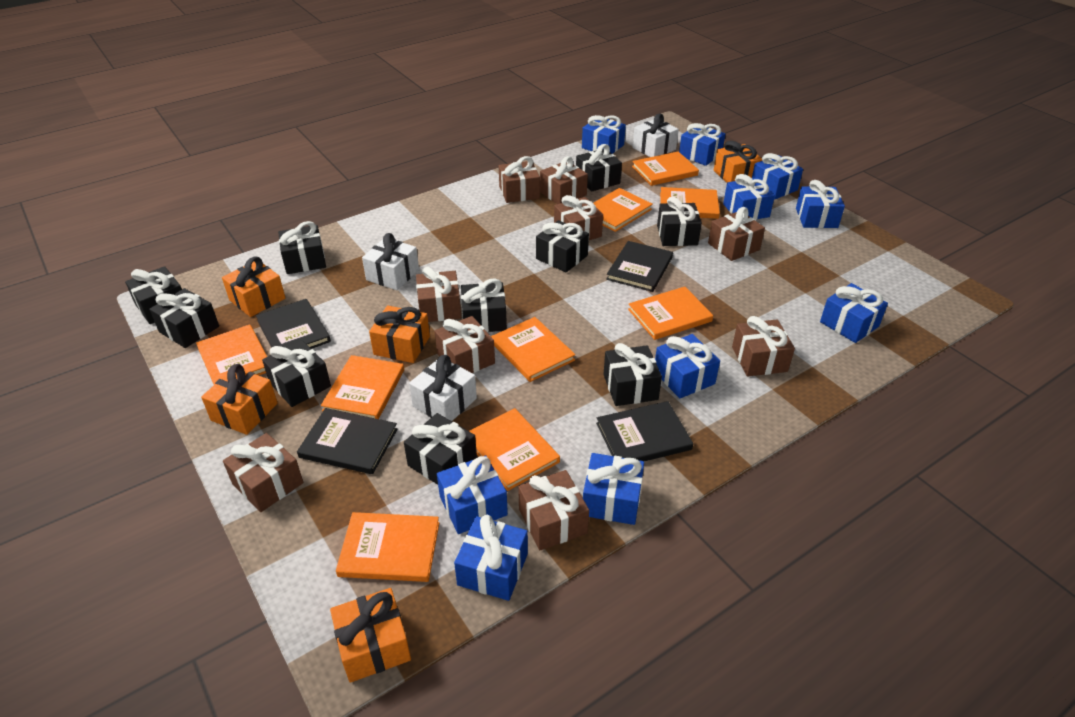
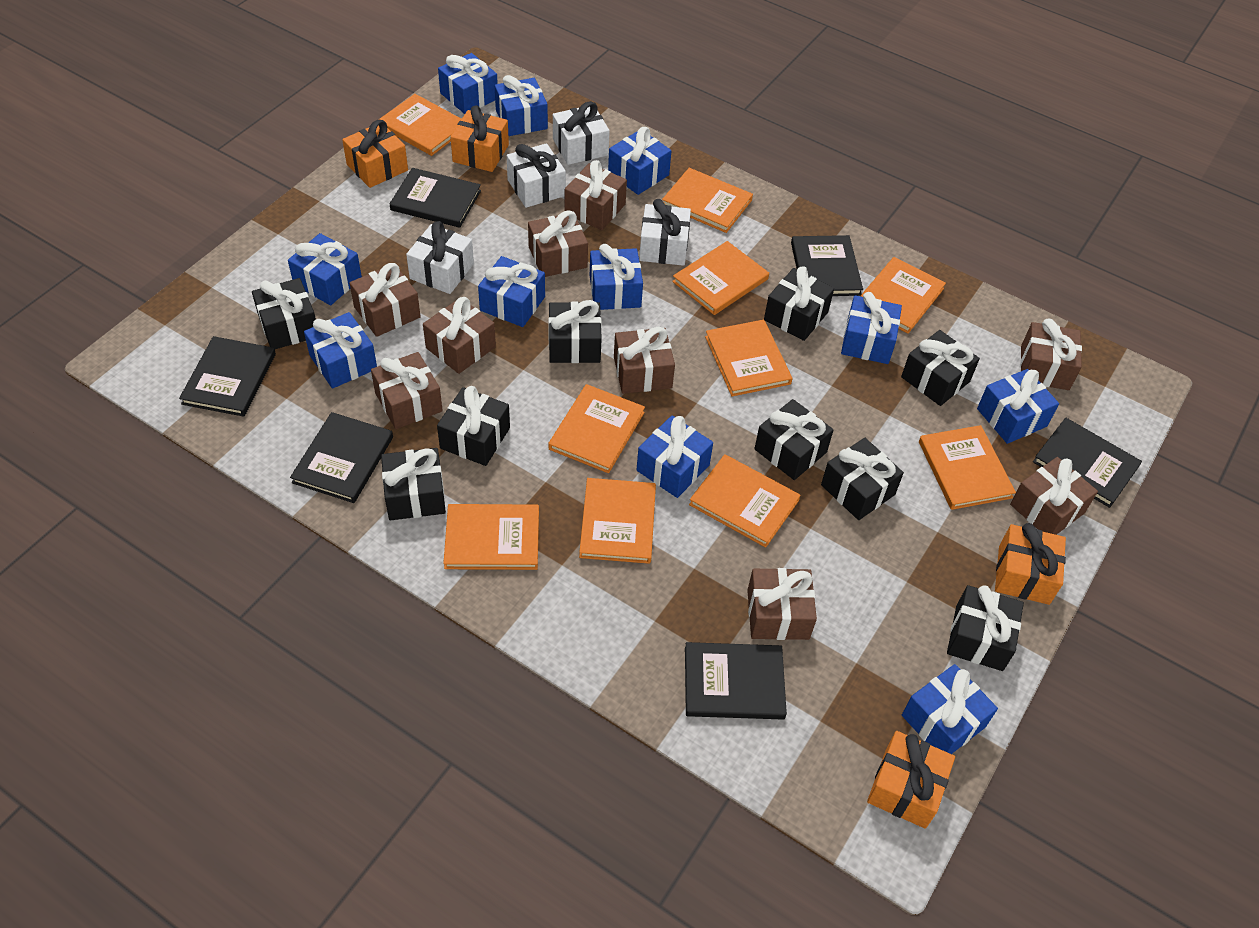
black book: 4 -> 6
black gift: 10 -> 9
blue gift: 10 -> 11
orange book: 9 -> 10
orange gift: 5 -> 4
white gift: 3 -> 4

